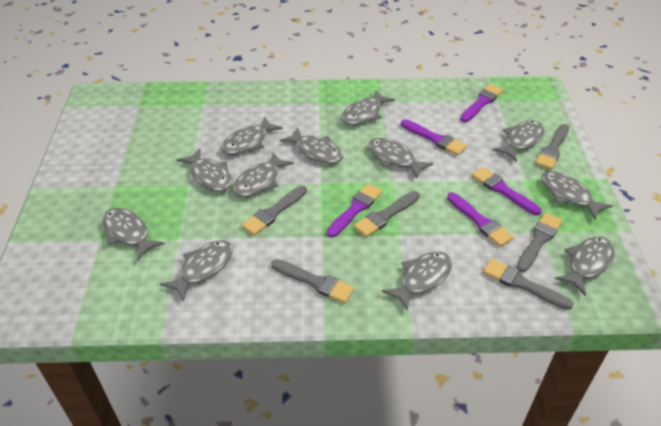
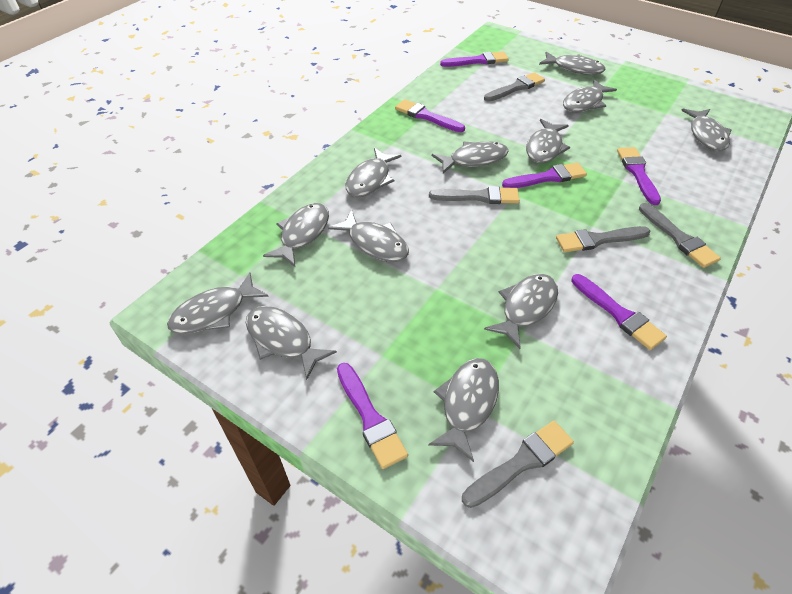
grey brush: 6 -> 5
purple brush: 5 -> 6

